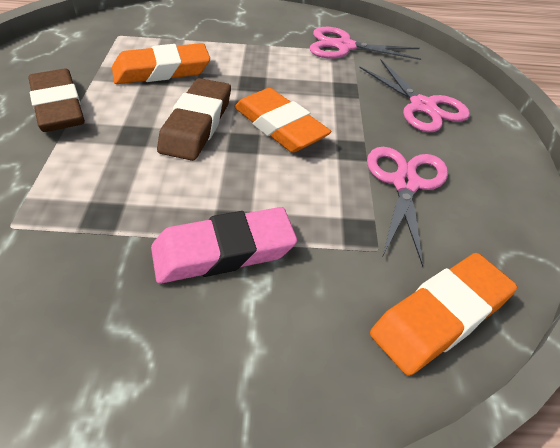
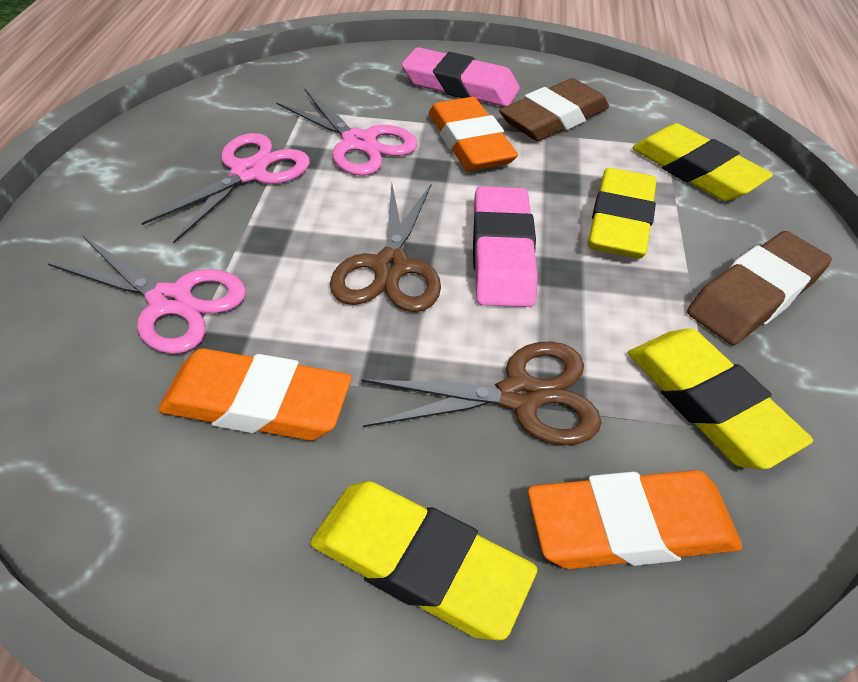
brown scissors: 0 -> 2
pink eraser: 1 -> 2
yellow eraser: 0 -> 4

